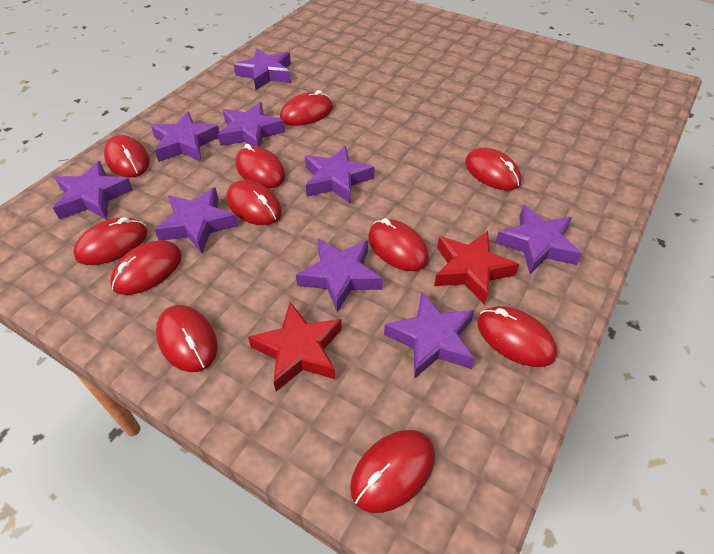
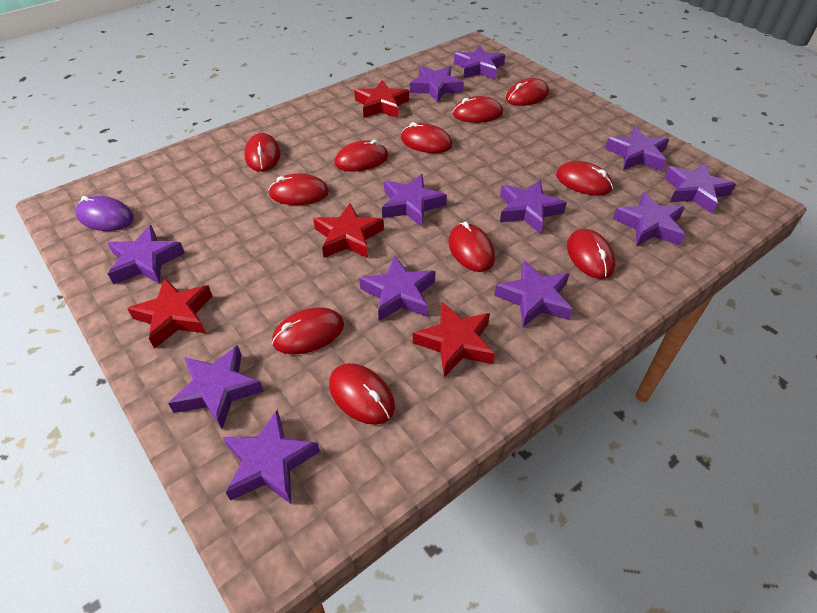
purple mouse: 0 -> 1
purple star: 9 -> 12
red star: 2 -> 4

